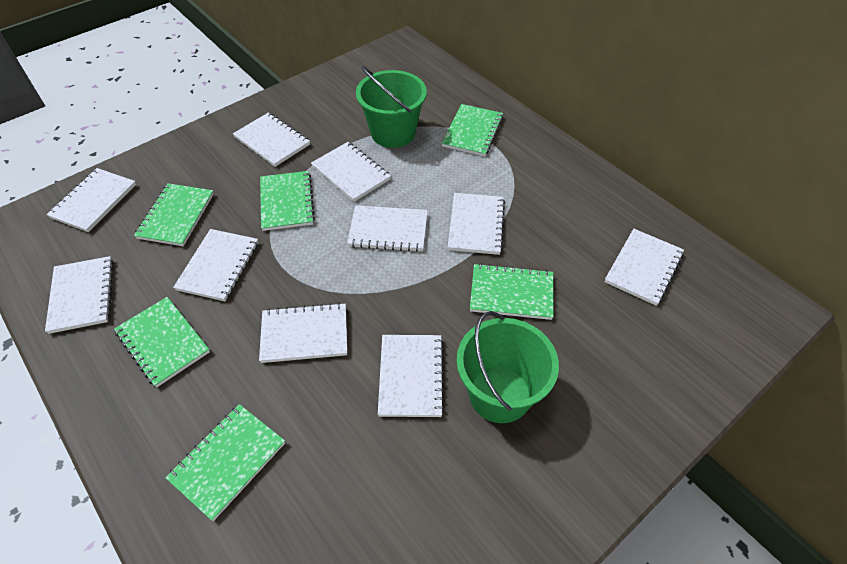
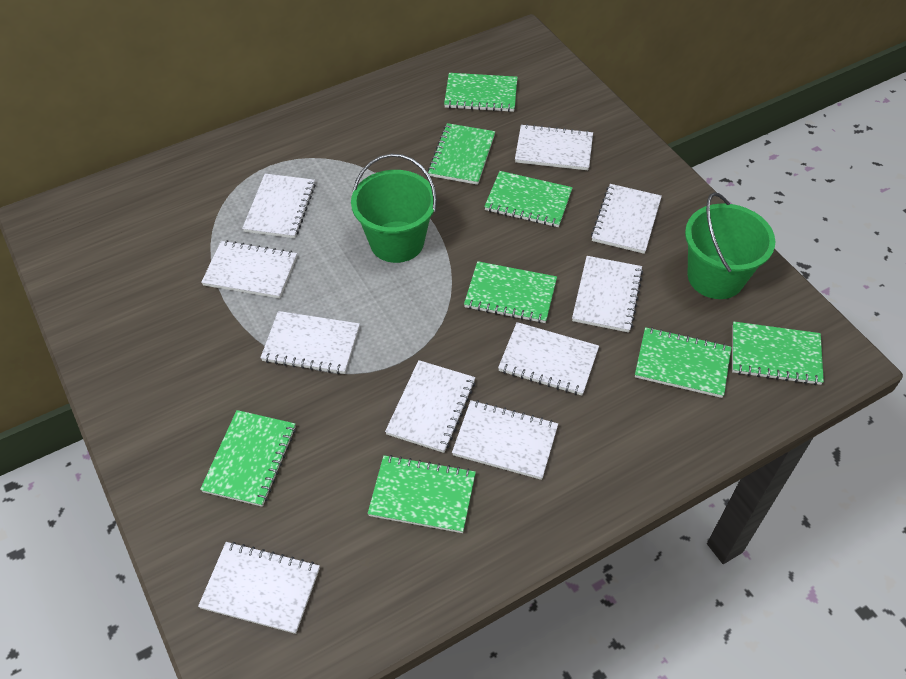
green notebook: 6 -> 8

